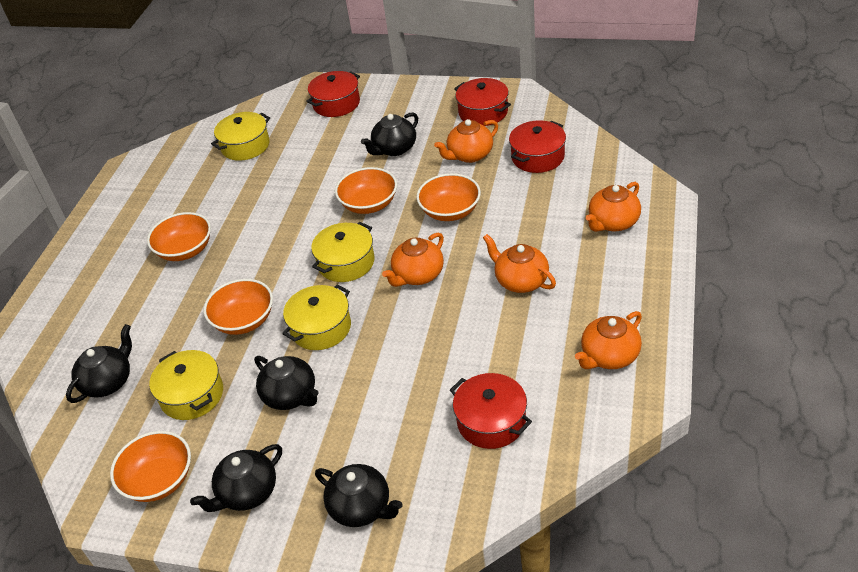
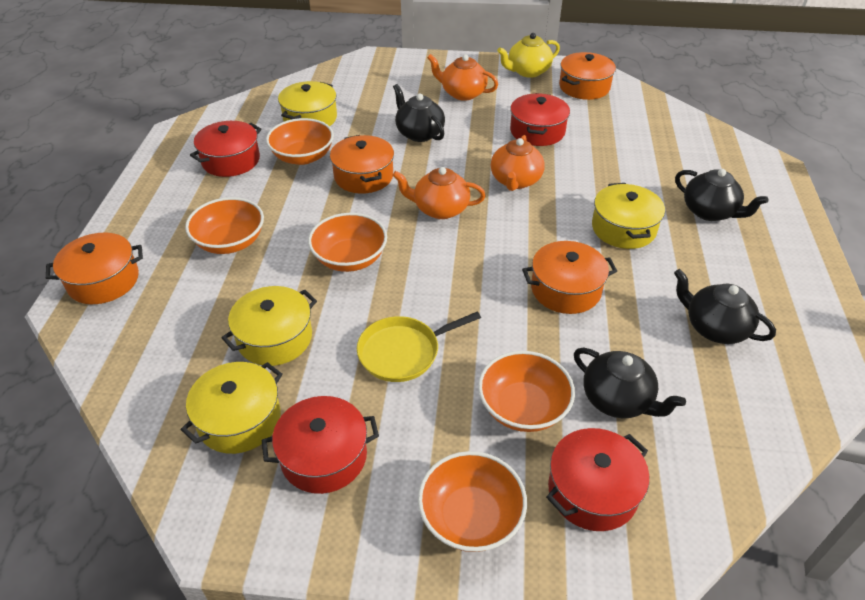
black teapot: 5 -> 4
orange pot: 0 -> 4
orange teapot: 5 -> 3
yellow pan: 0 -> 1
yellow teapot: 0 -> 1

